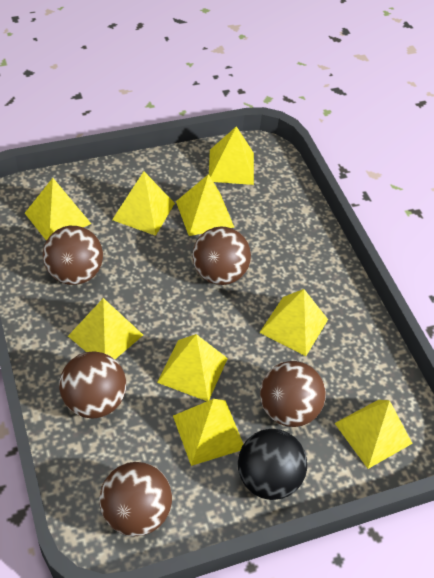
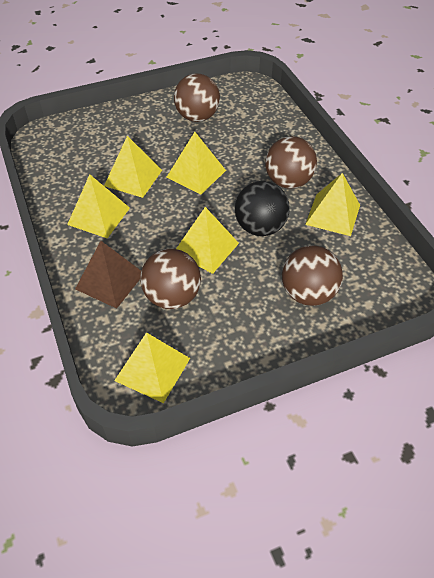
brown ball: 5 -> 4
brown pyramid: 0 -> 1
yellow pyramid: 9 -> 6

